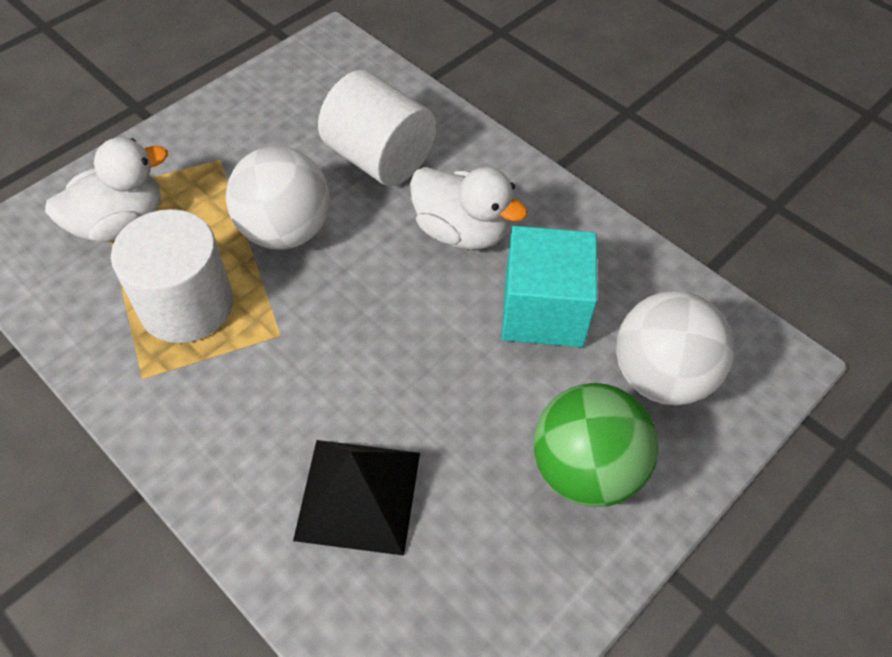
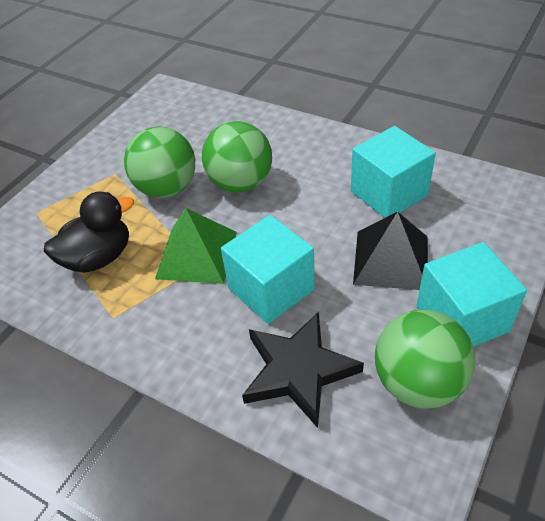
black duck: 0 -> 1
black star: 0 -> 1
green ball: 1 -> 3
green pyramid: 0 -> 1
turquoise cube: 1 -> 3
white ball: 2 -> 0
white cylinder: 2 -> 0
white duck: 2 -> 0

